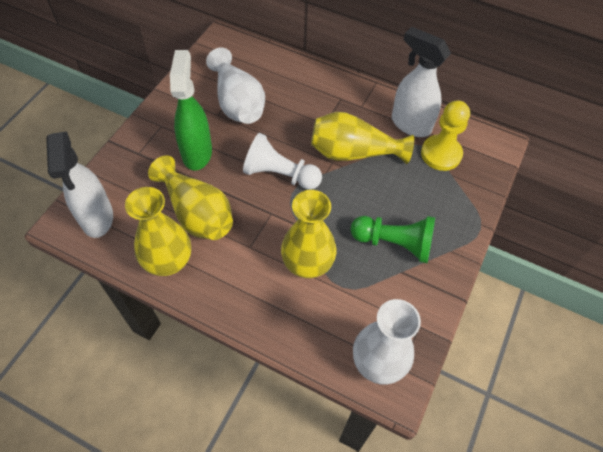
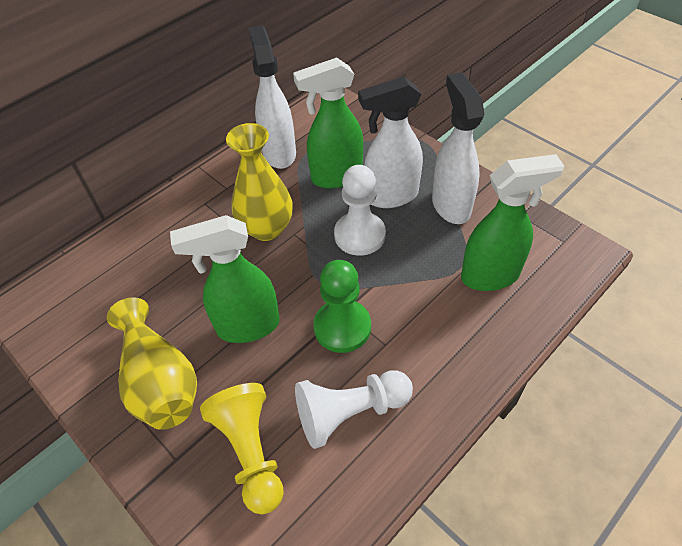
green spray bottle: 1 -> 3
white pawn: 1 -> 2
white spray bottle: 2 -> 3
white vase: 2 -> 0
yellow vase: 4 -> 2

